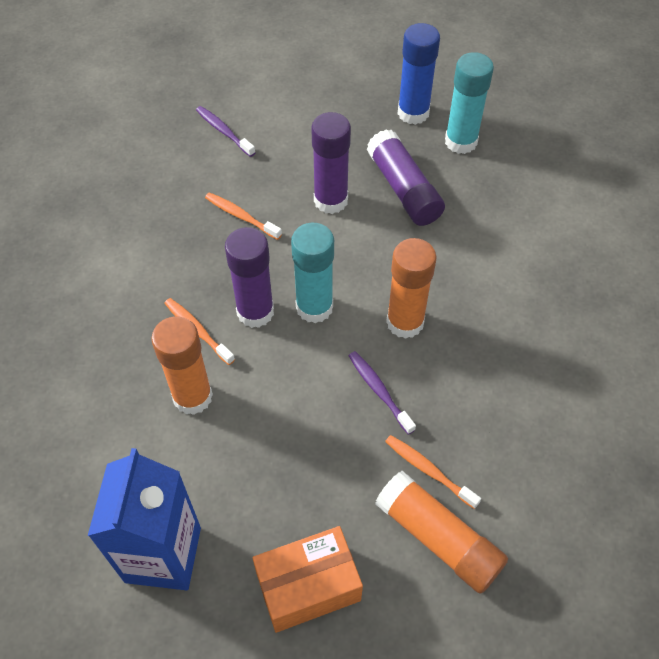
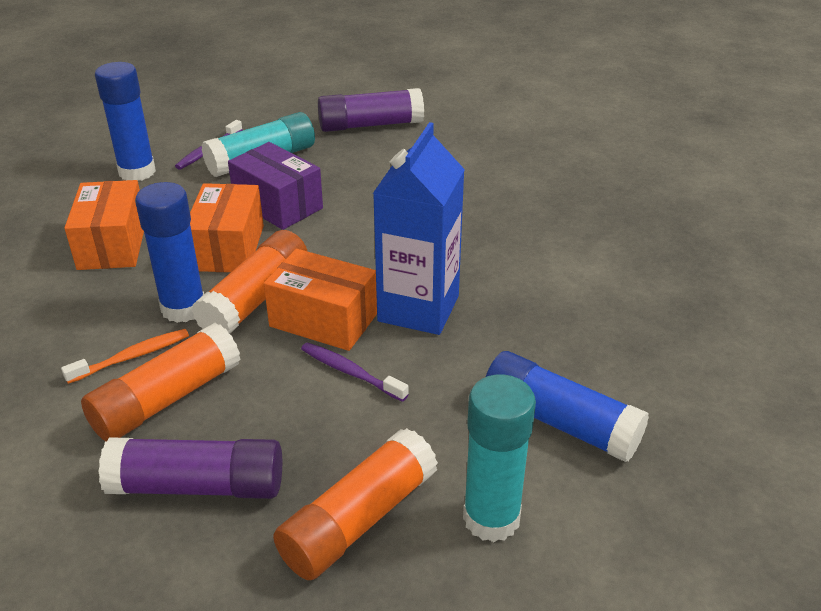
blue glue stick: 1 -> 3
orange box: 1 -> 3
orange toothbrush: 3 -> 1
purple box: 0 -> 1
purple glue stick: 3 -> 2

